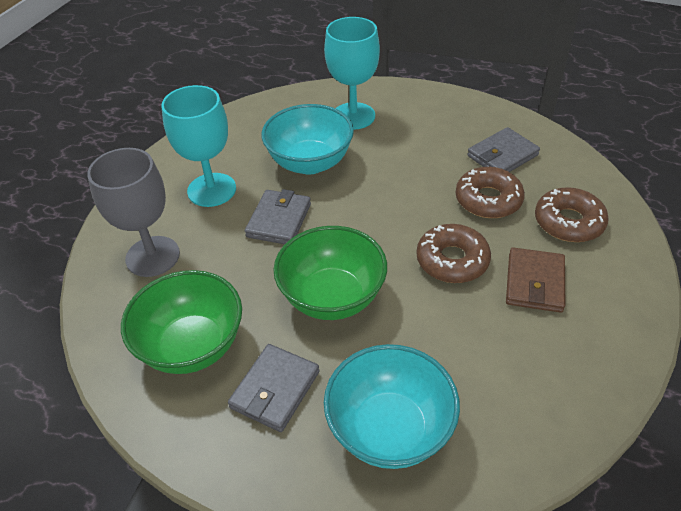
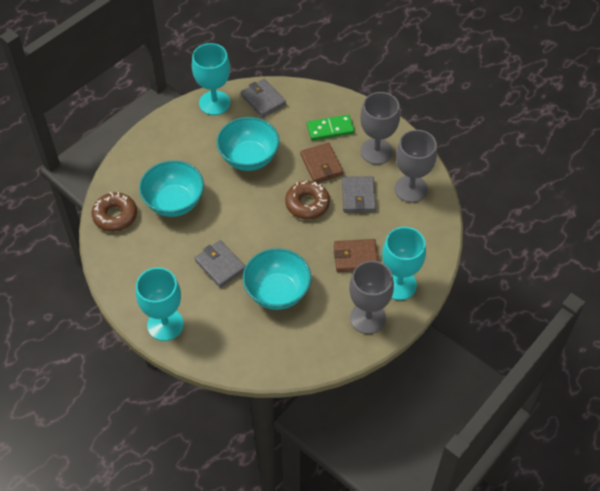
brown donut: 3 -> 2
brown wallet: 1 -> 2
green bowl: 2 -> 0
green domino: 0 -> 1
grey goblet: 1 -> 3
turquoise bowl: 2 -> 3
turquoise goblet: 2 -> 3

